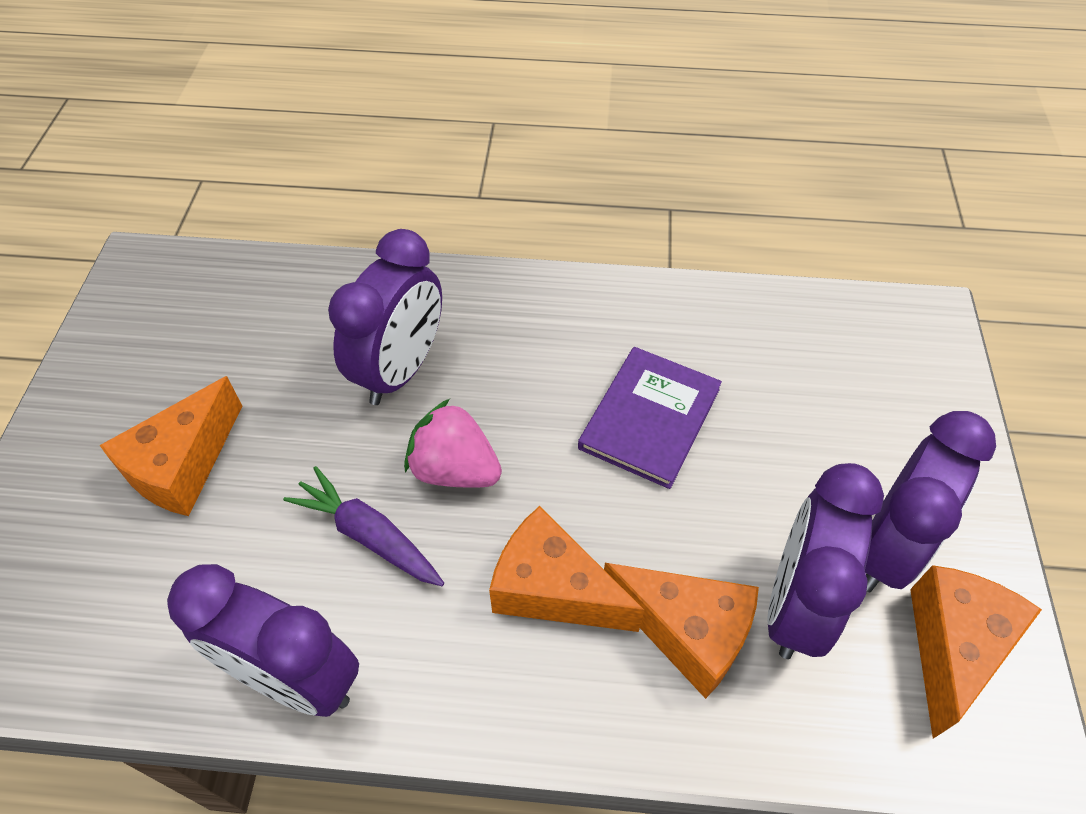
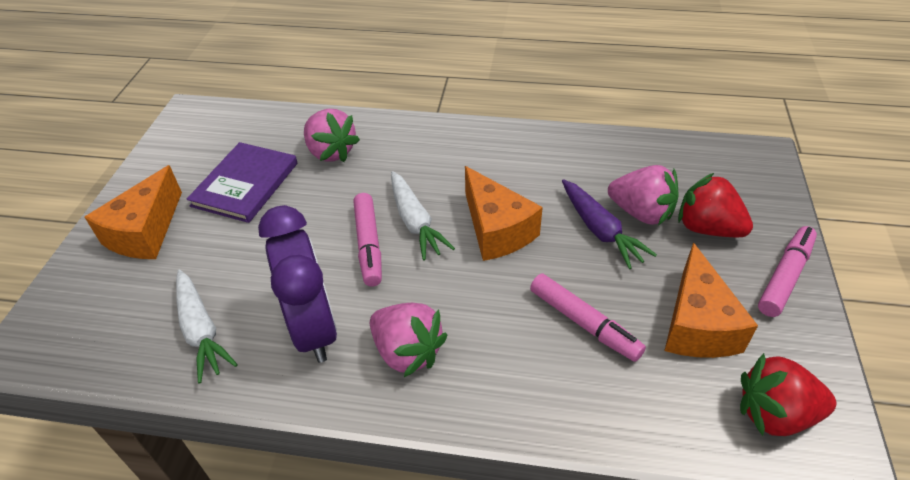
orange cheese: 4 -> 3
pink marker: 0 -> 3
pink strawberry: 1 -> 3
purple clock: 4 -> 1
red strawberry: 0 -> 2
white carrot: 0 -> 2

